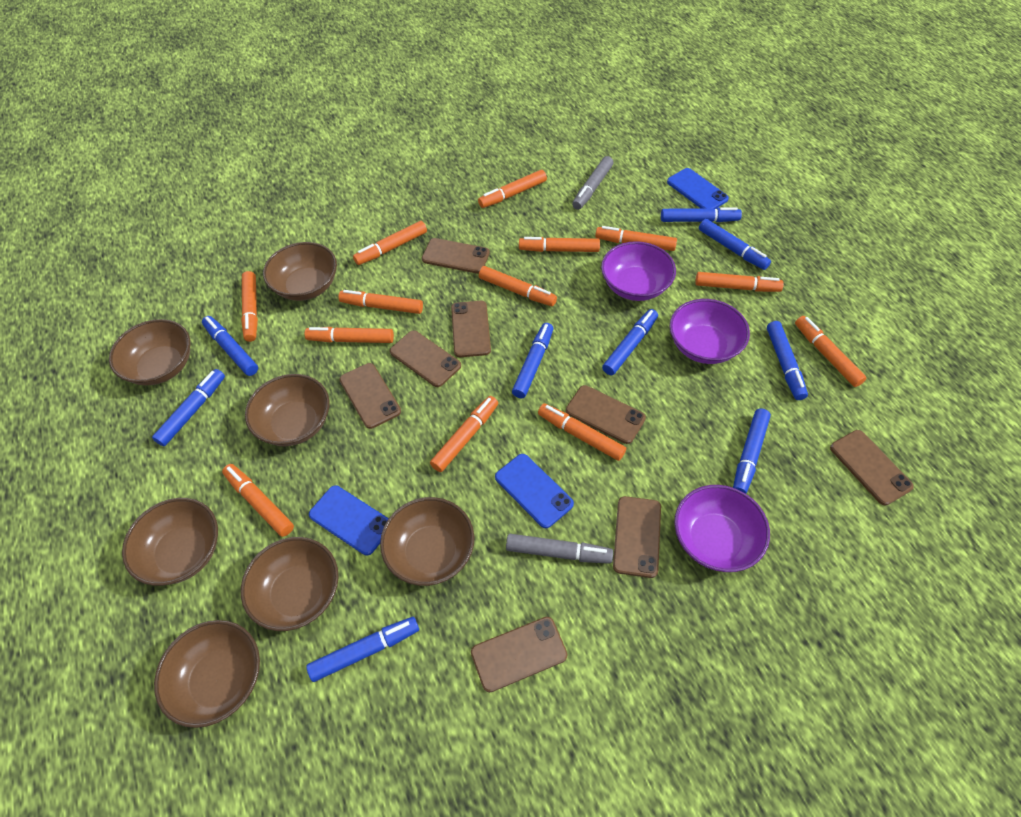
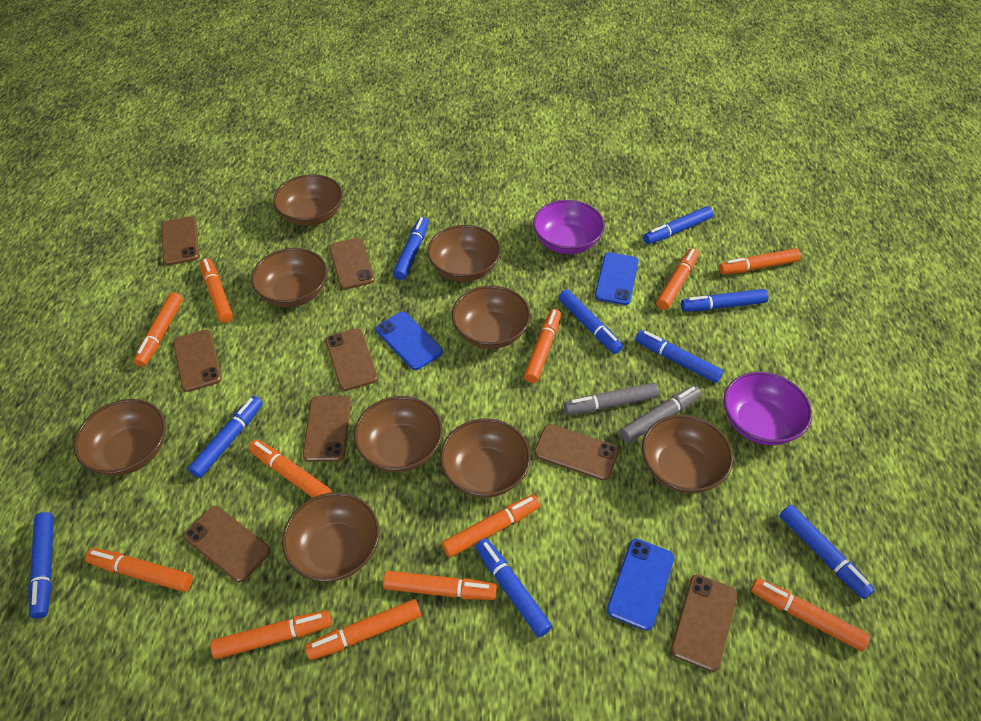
brown bowl: 7 -> 9
orange marker: 13 -> 12
purple bowl: 3 -> 2

